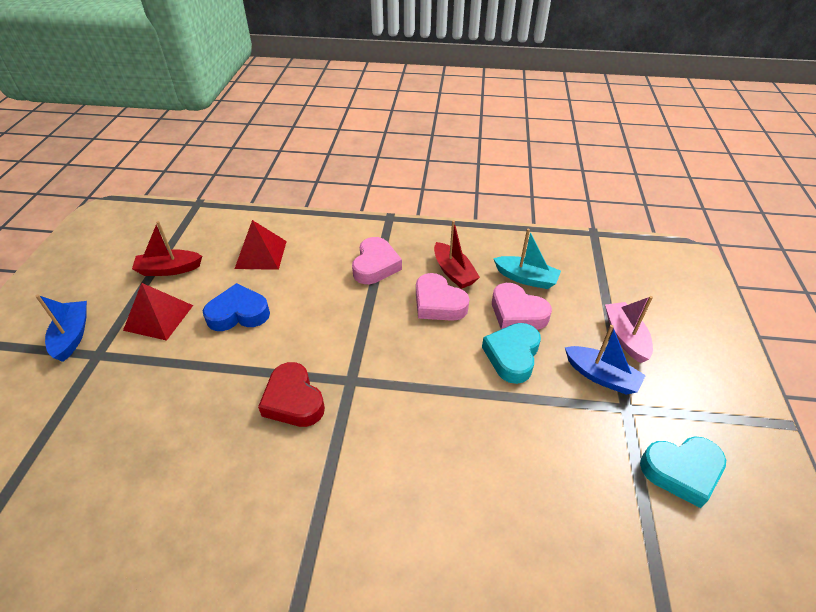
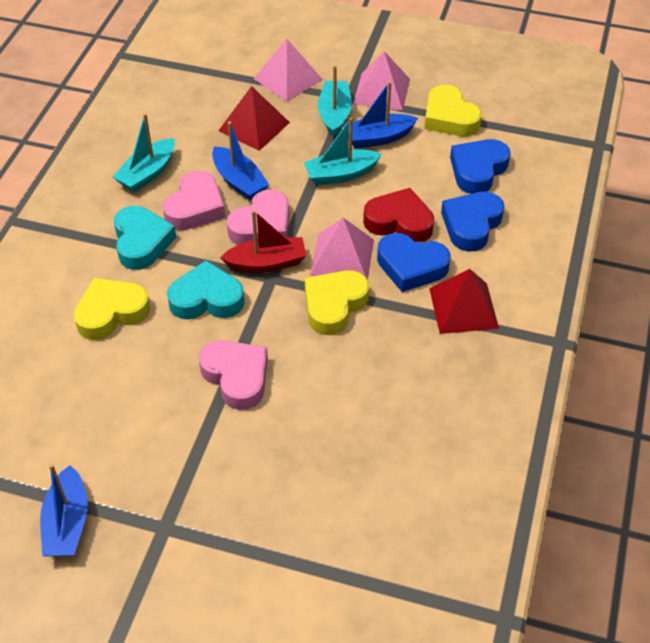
blue boat: 2 -> 3
blue heart: 1 -> 3
pink boat: 1 -> 0
pink pyramid: 0 -> 3
red boat: 2 -> 1
turquoise boat: 1 -> 3
yellow heart: 0 -> 3

